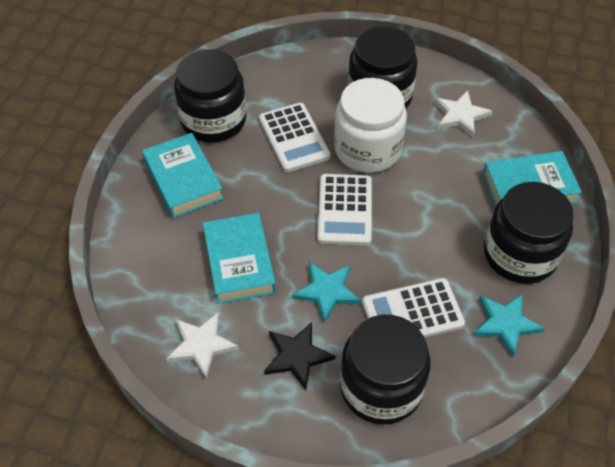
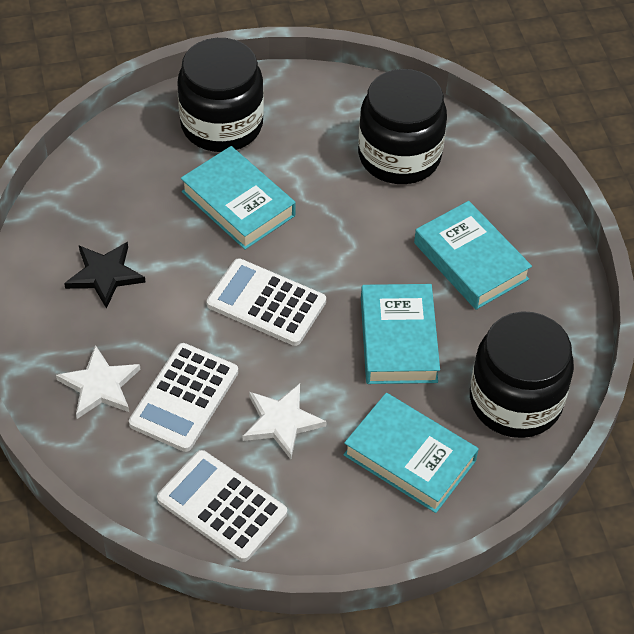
black jar: 4 -> 3
turquoise book: 3 -> 4
turquoise star: 2 -> 0
white jar: 1 -> 0

